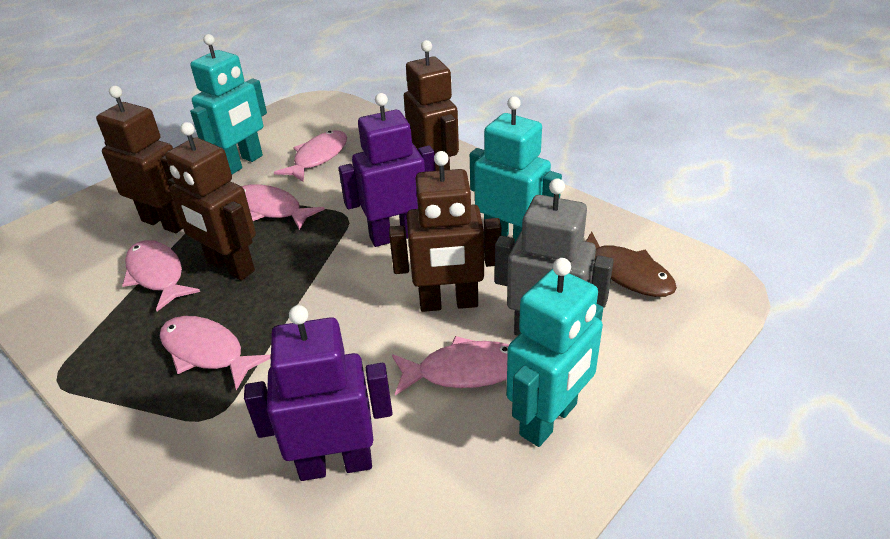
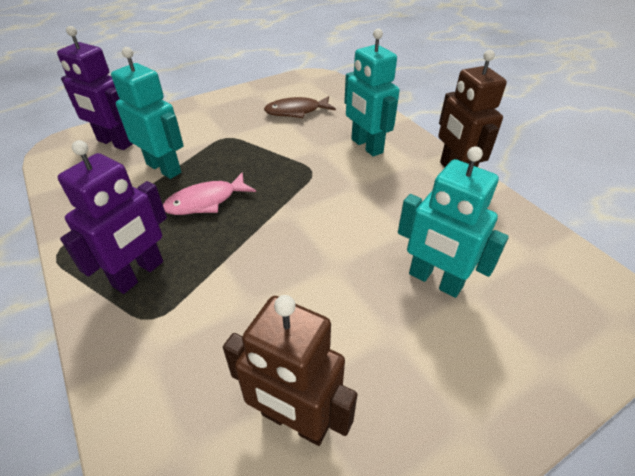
brown robot: 4 -> 2
grey robot: 1 -> 0
pink fish: 5 -> 1

